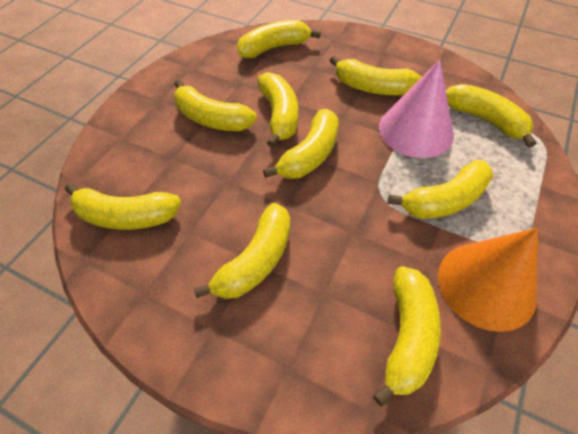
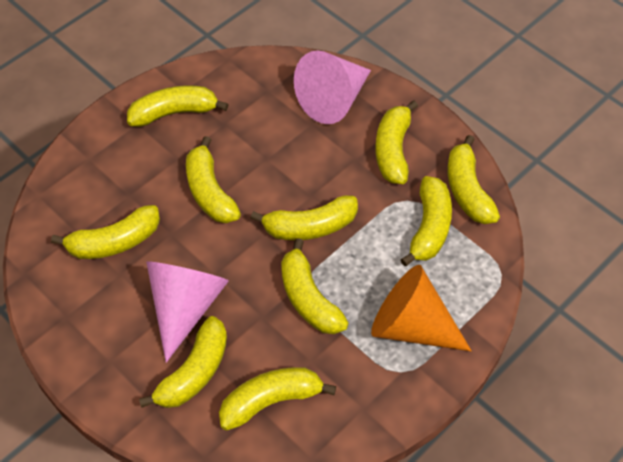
pink cone: 1 -> 2

